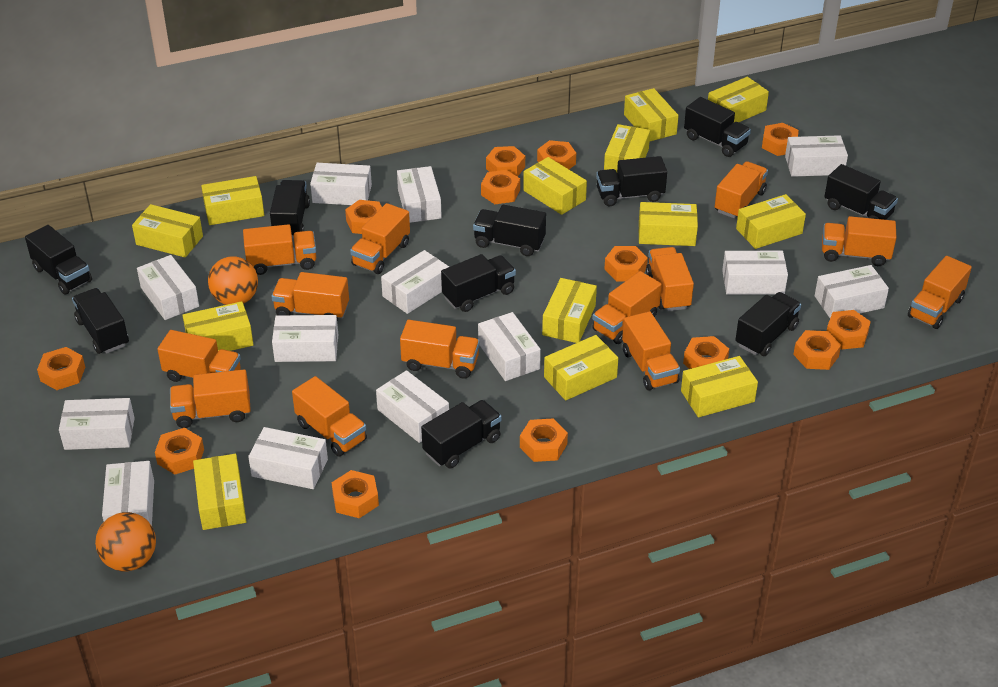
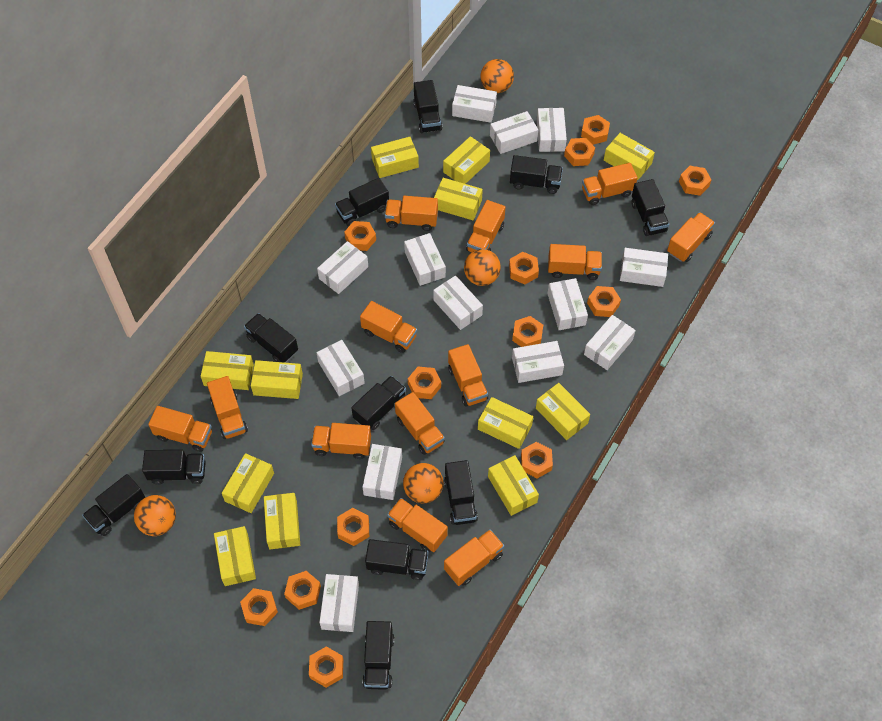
black truck: 10 -> 11
orange ball: 2 -> 4
yellow box: 13 -> 12

